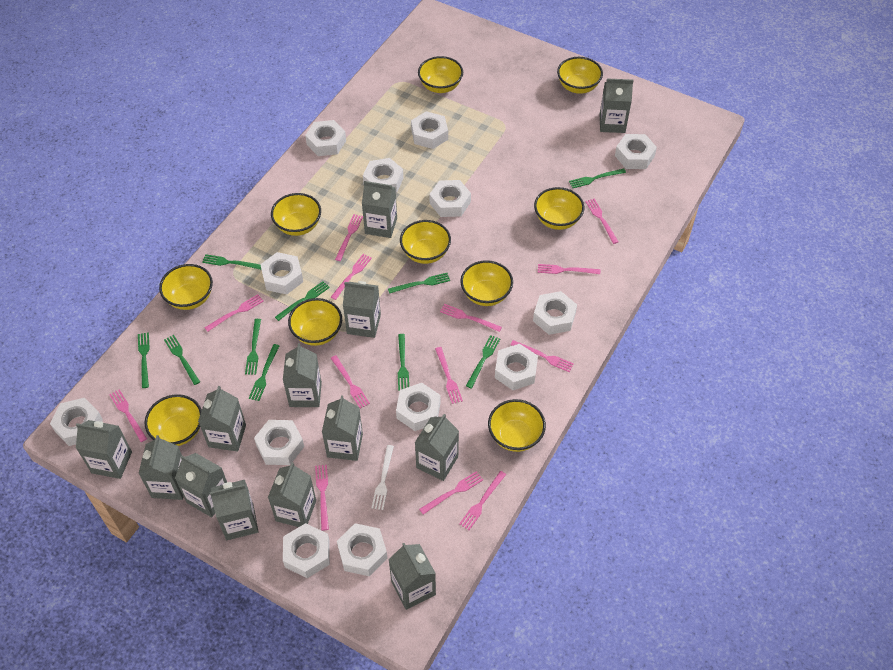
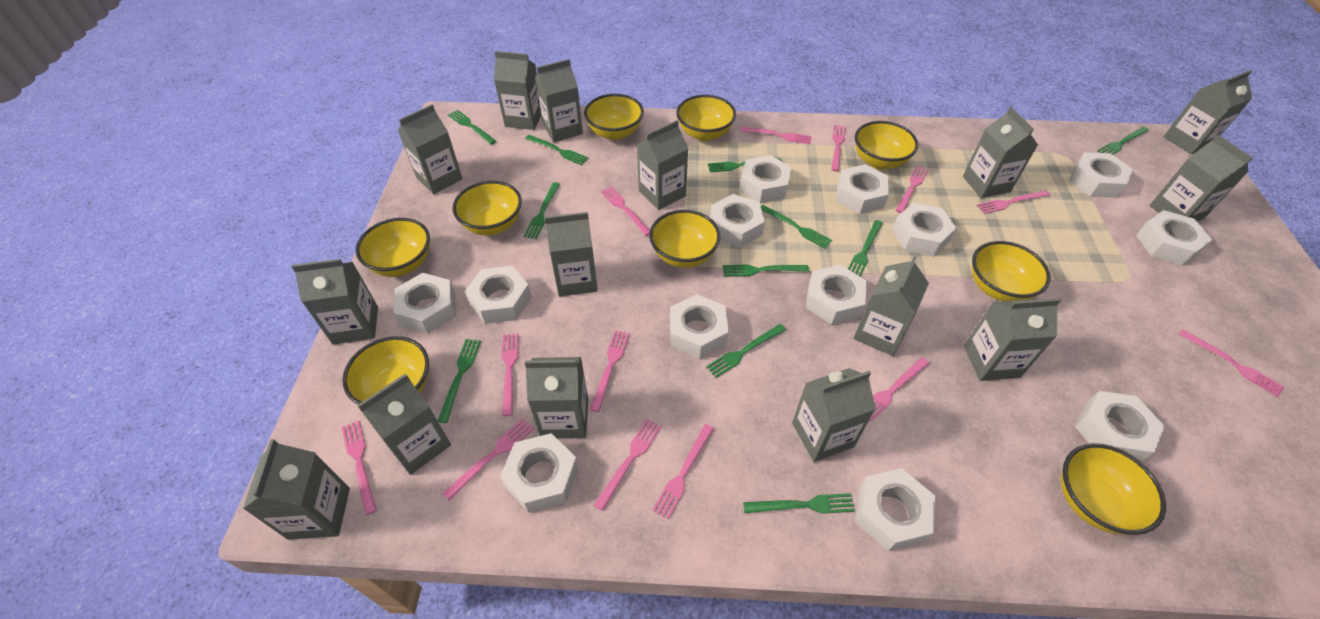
green fork: 10 -> 11
grey carton: 13 -> 15
white fork: 1 -> 0
yellow bowl: 10 -> 9

